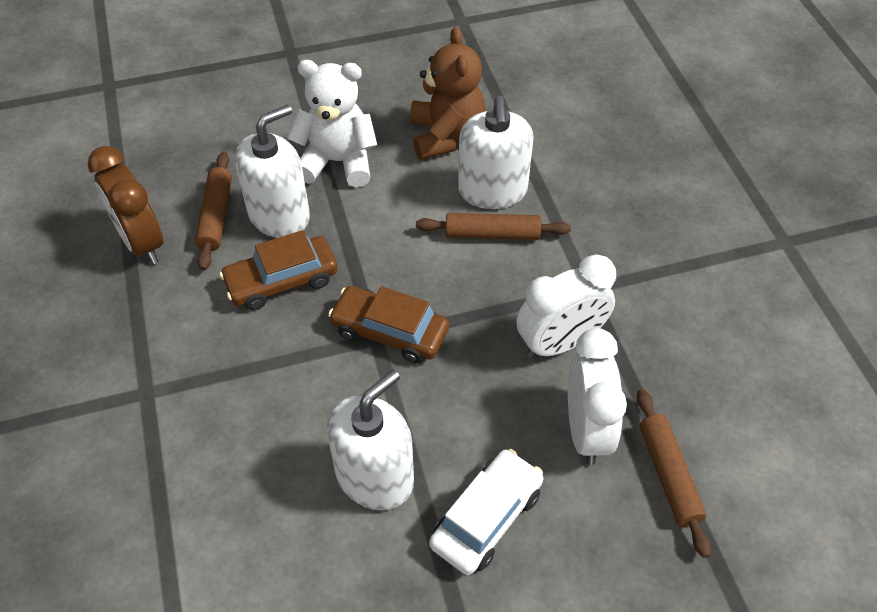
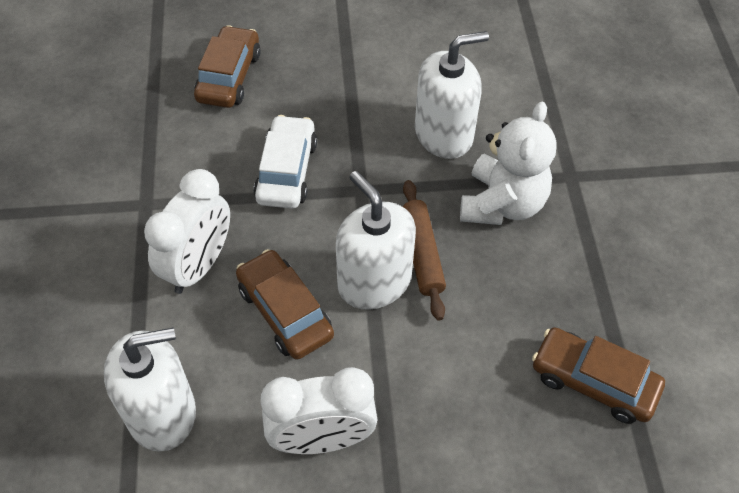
brown car: 2 -> 3
brown clock: 1 -> 0
brown rolling pin: 3 -> 1
brown teddy bear: 1 -> 0

